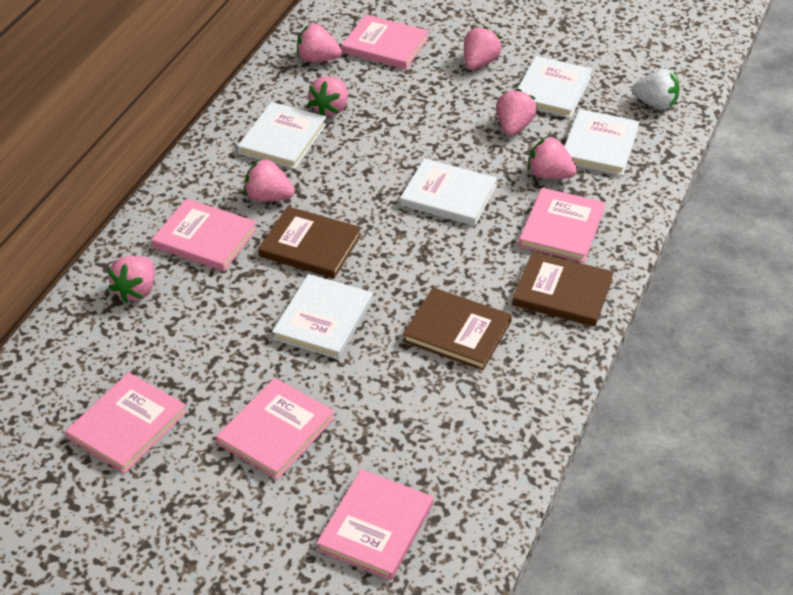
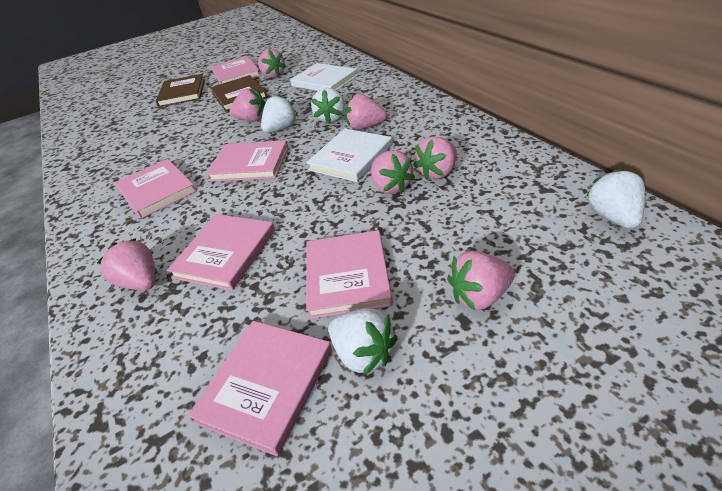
brown book: 3 -> 2
white book: 5 -> 2
white strawberry: 1 -> 4

